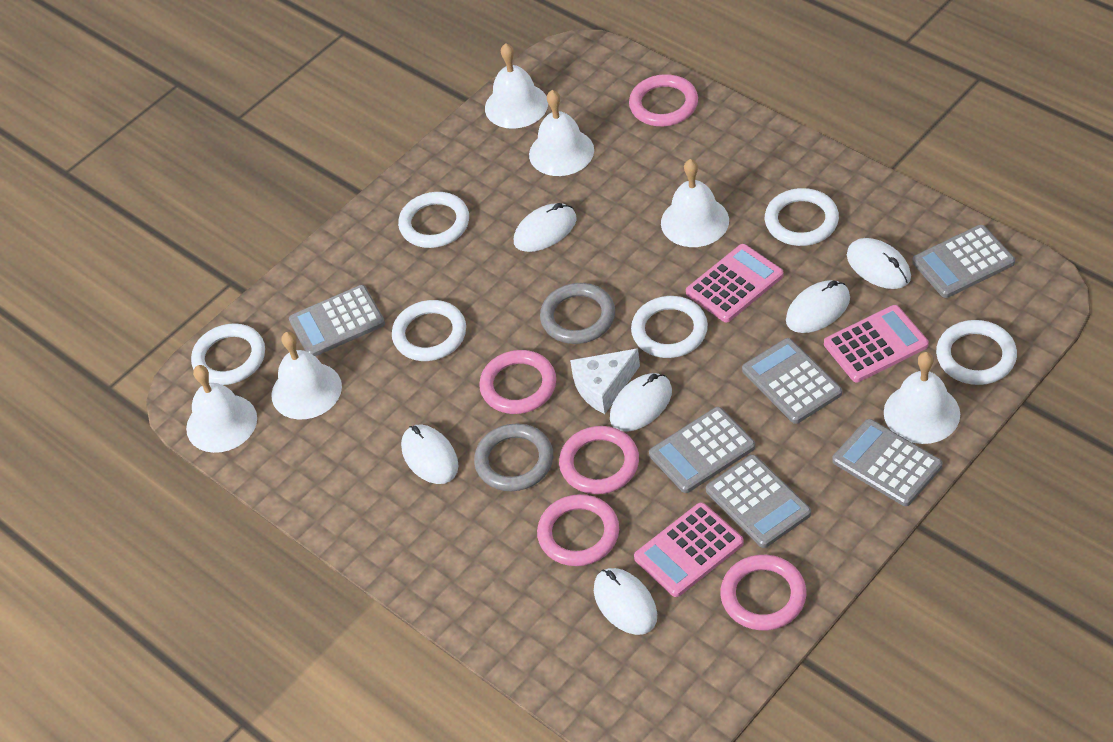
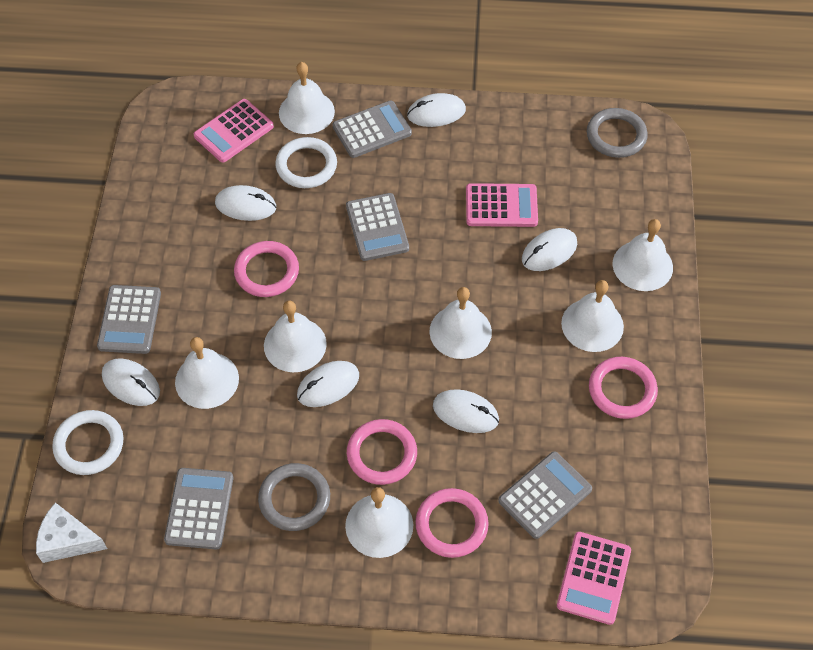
grey calculator: 6 -> 5
pink ring: 5 -> 4
white bell: 6 -> 7
white ring: 6 -> 2

